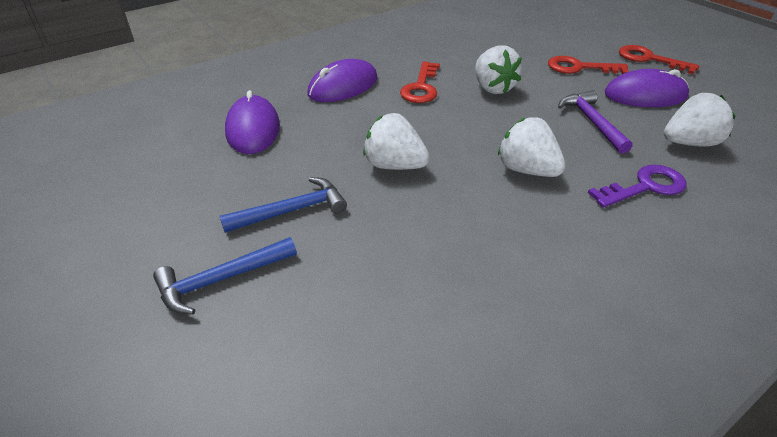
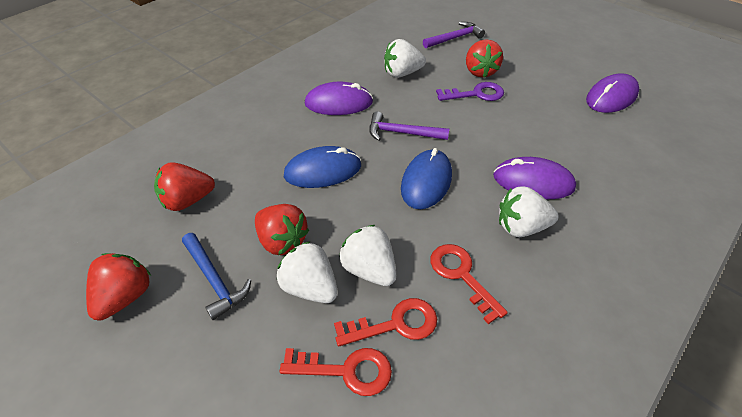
blue hammer: 2 -> 1
blue mouse: 0 -> 2
purple hammer: 1 -> 2
red strawberry: 0 -> 4

